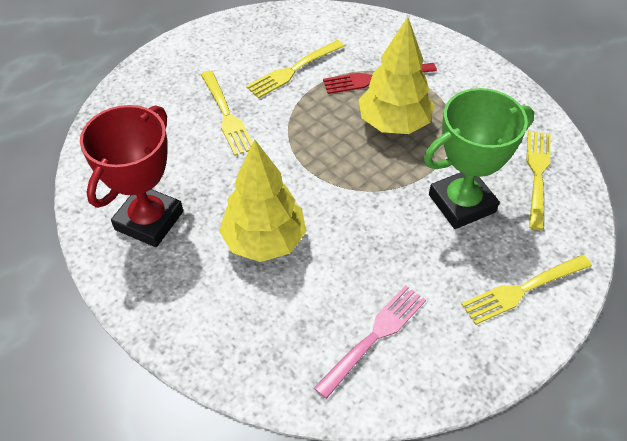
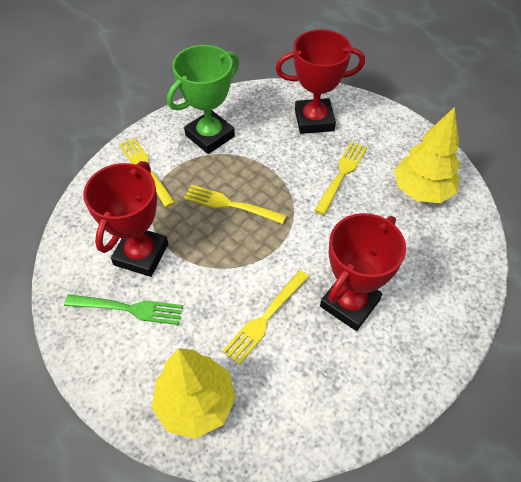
green fork: 0 -> 1
pink fork: 1 -> 0
red fork: 1 -> 0
red trophy: 1 -> 3

